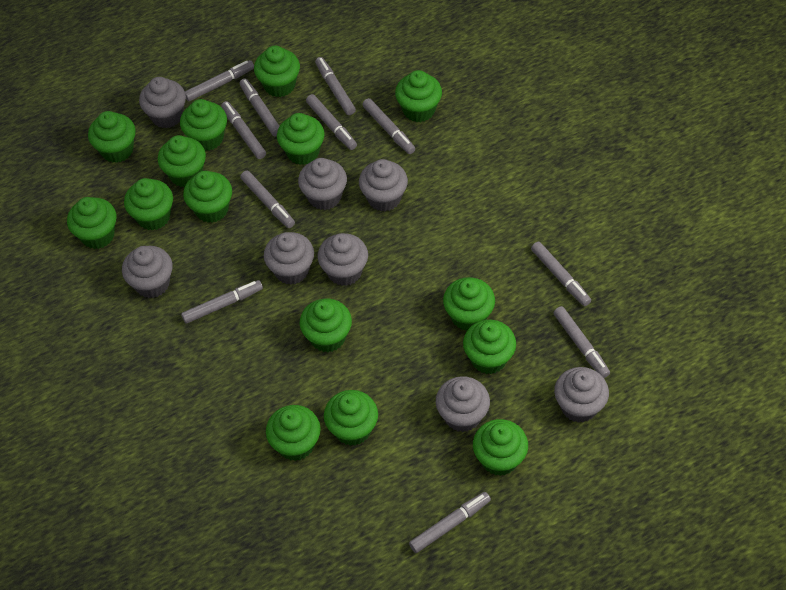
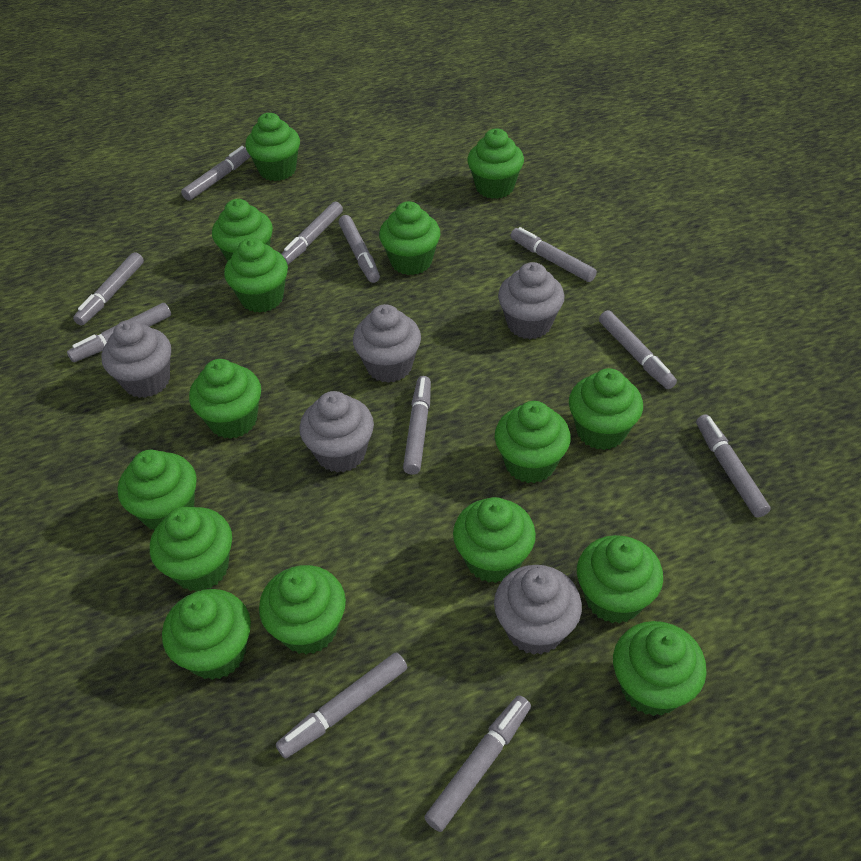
grey cupcake: 8 -> 5

